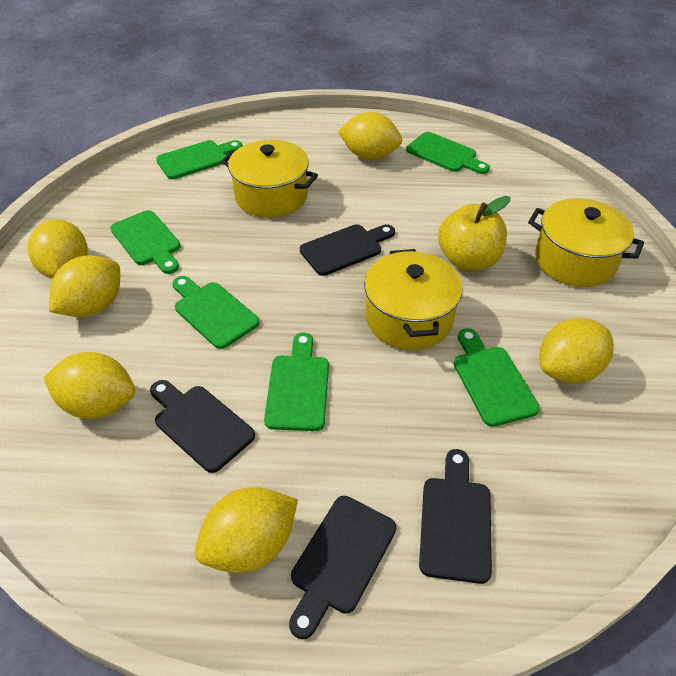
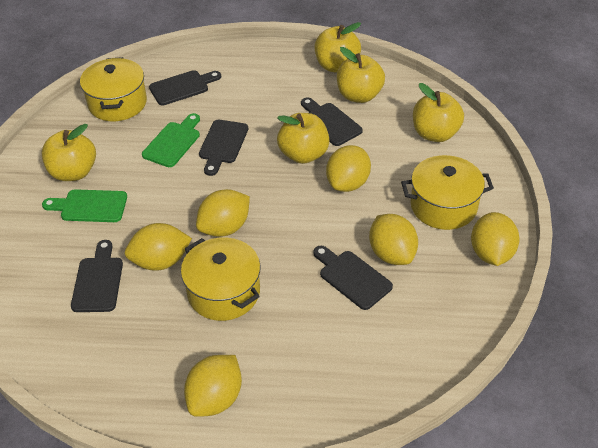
black cutting board: 4 -> 5
green cutting board: 6 -> 2
yellow apple: 1 -> 5

